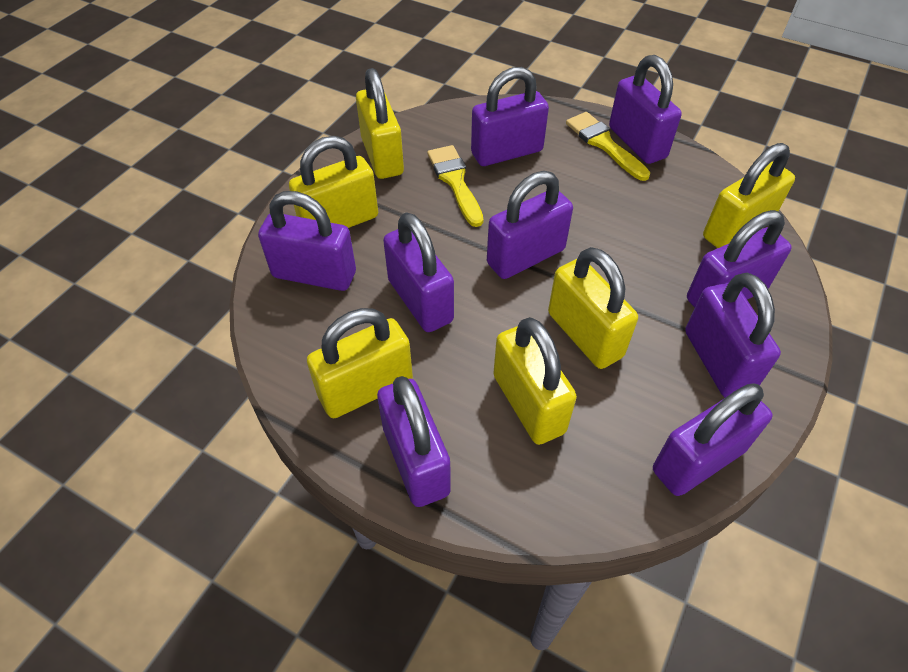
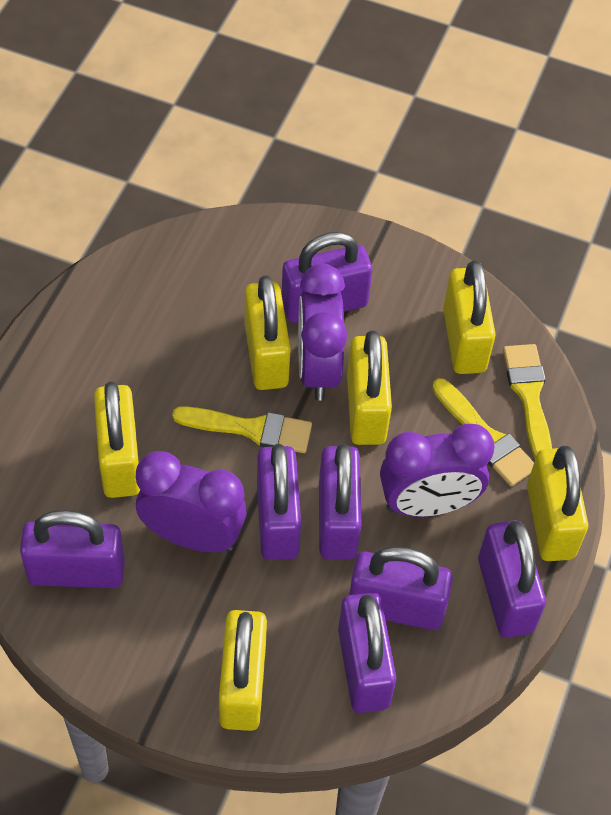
purple clock: 0 -> 3
purple padlock: 9 -> 7
yellow brush: 2 -> 3

